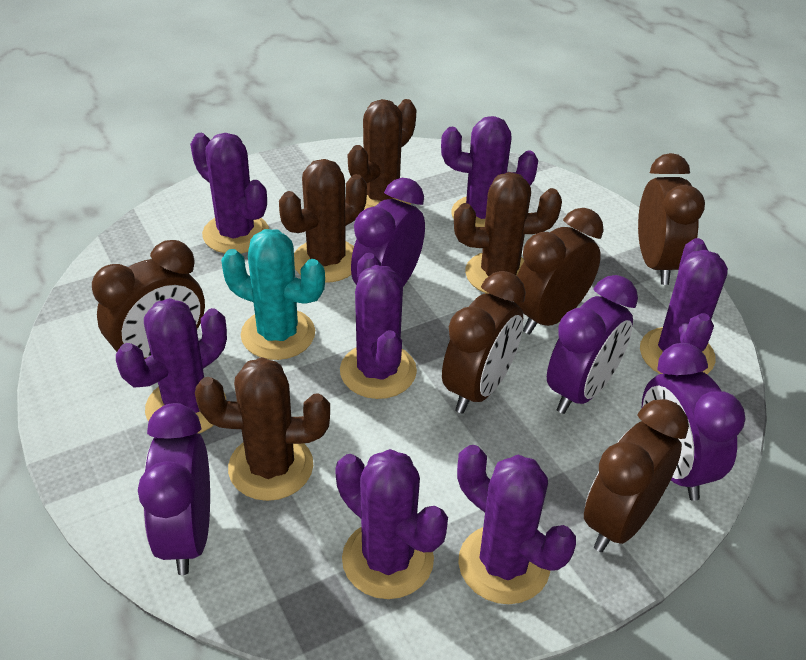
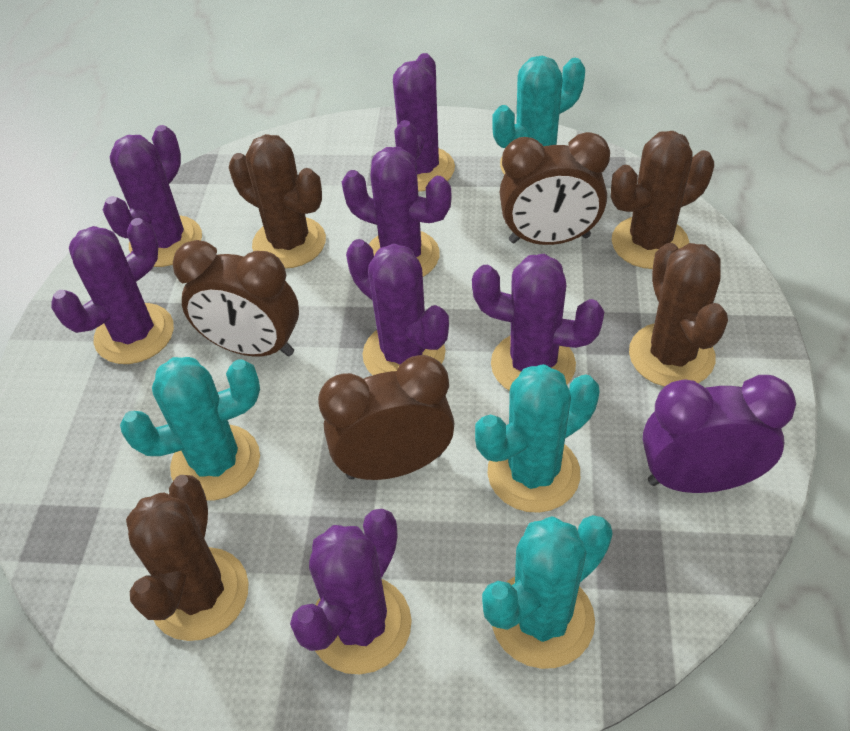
brown clock: 5 -> 3
purple clock: 4 -> 1
turquoise cactus: 1 -> 4

